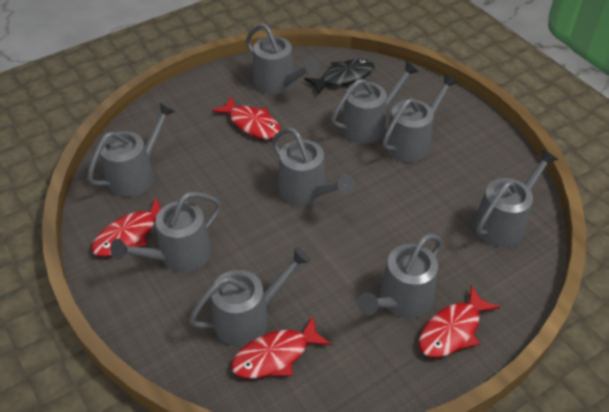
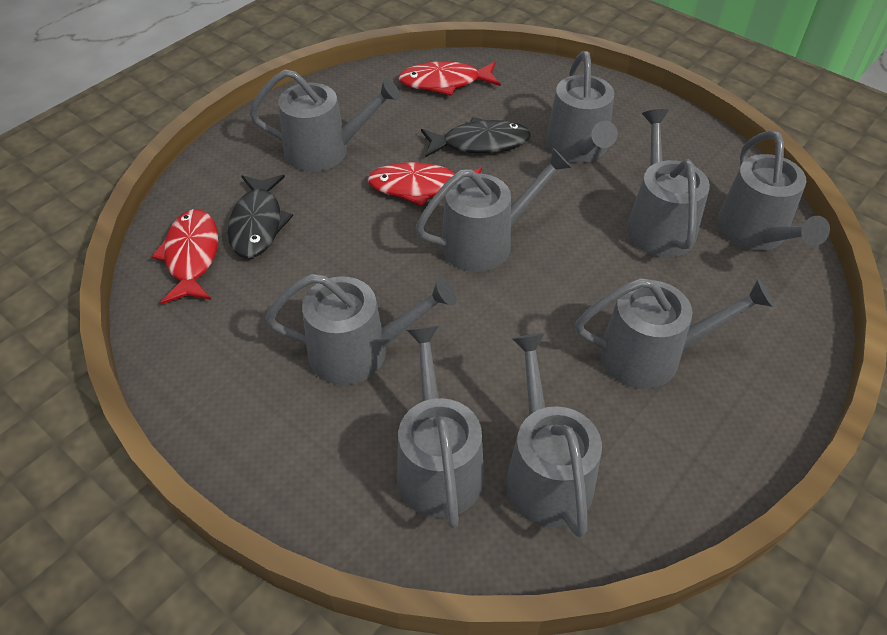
black fish: 1 -> 2
red fish: 4 -> 3

